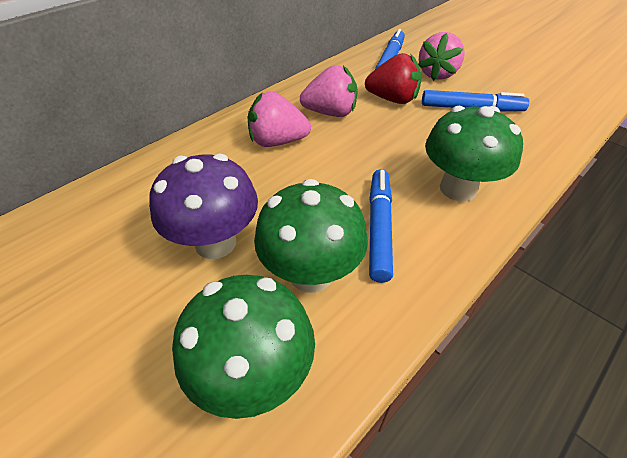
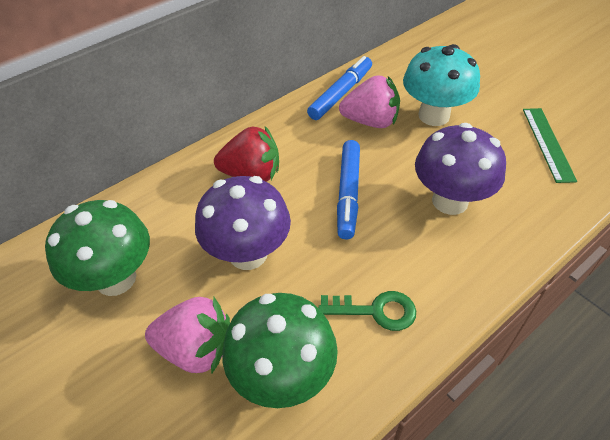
blue marker: 3 -> 2
green key: 0 -> 1
green mushroom: 3 -> 2
green ruler: 0 -> 1
pink strawberry: 3 -> 2
purple mushroom: 1 -> 2
turquoise mushroom: 0 -> 1

